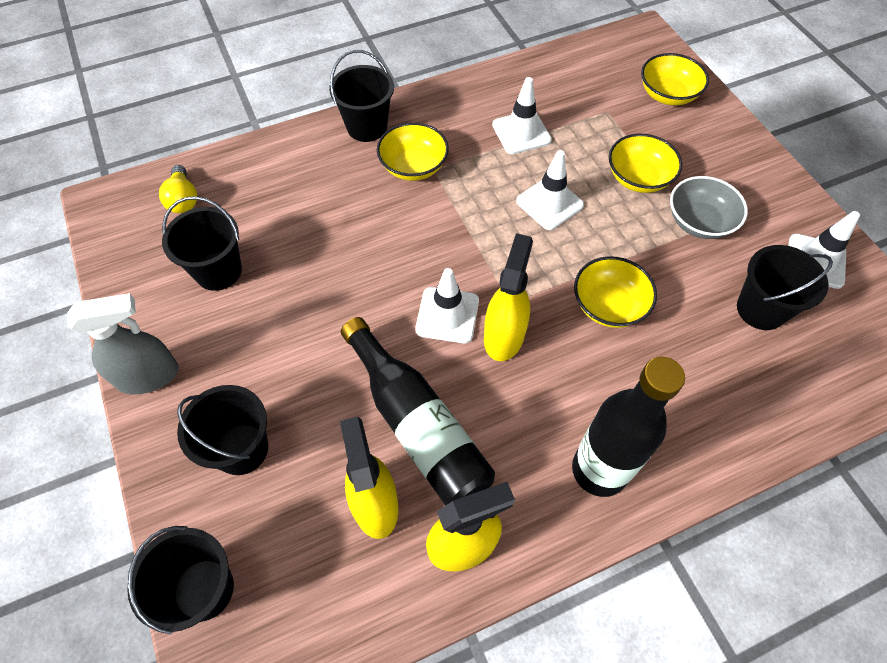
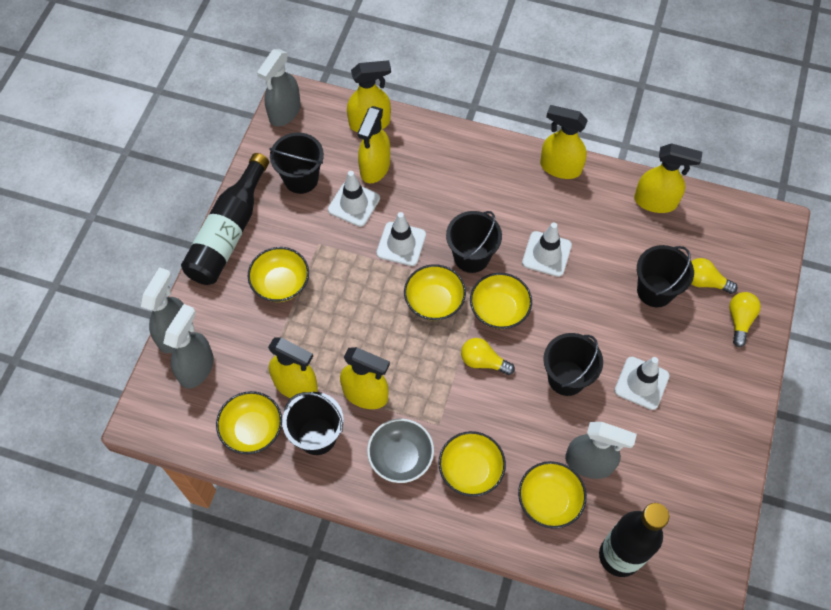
grey spray bottle: 1 -> 4
yellow bowl: 4 -> 6
yellow light bulb: 1 -> 3
yellow spray bottle: 3 -> 6

